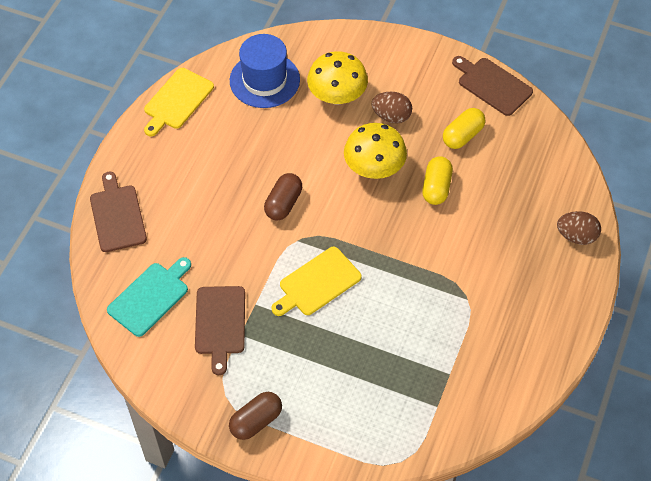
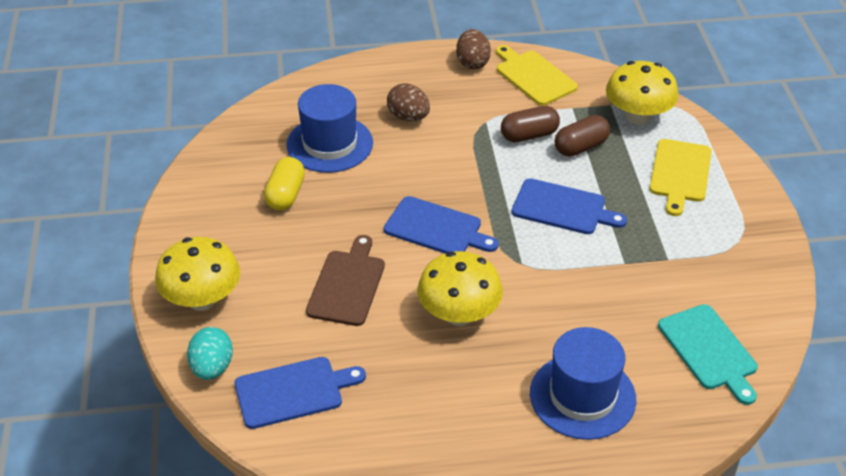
blue cutting board: 0 -> 3
blue hat: 1 -> 2
brown cutting board: 3 -> 1
turquoise egg: 0 -> 1
yellow capsule: 2 -> 1
yellow mushroom: 2 -> 3

